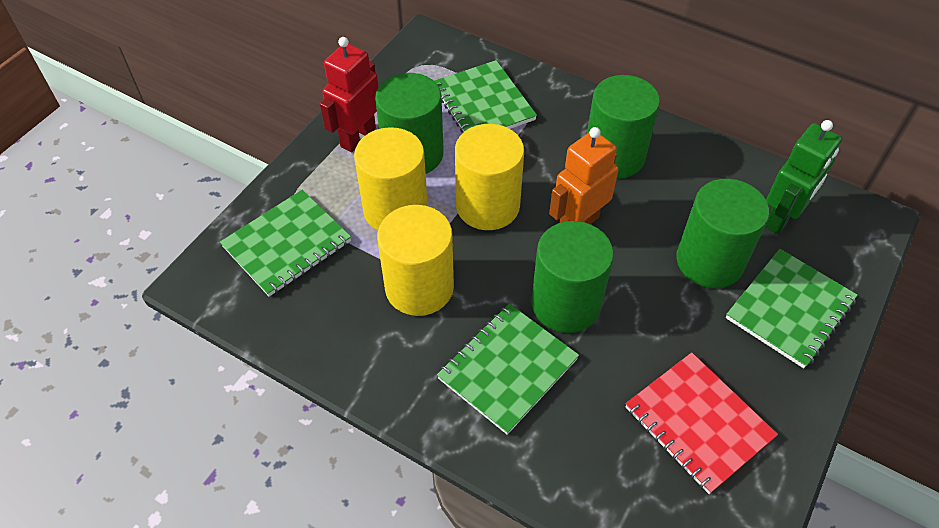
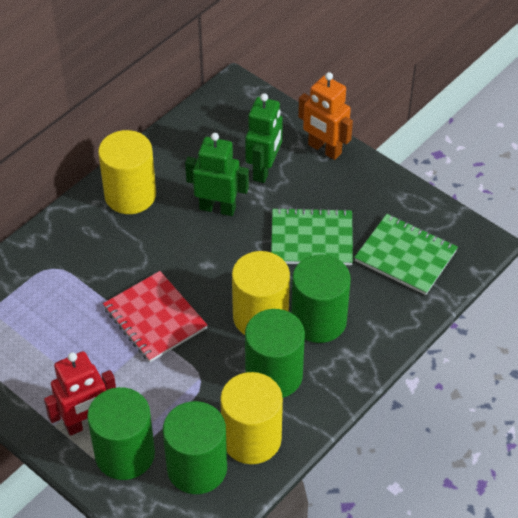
green notebook: 4 -> 2
green robot: 1 -> 2

